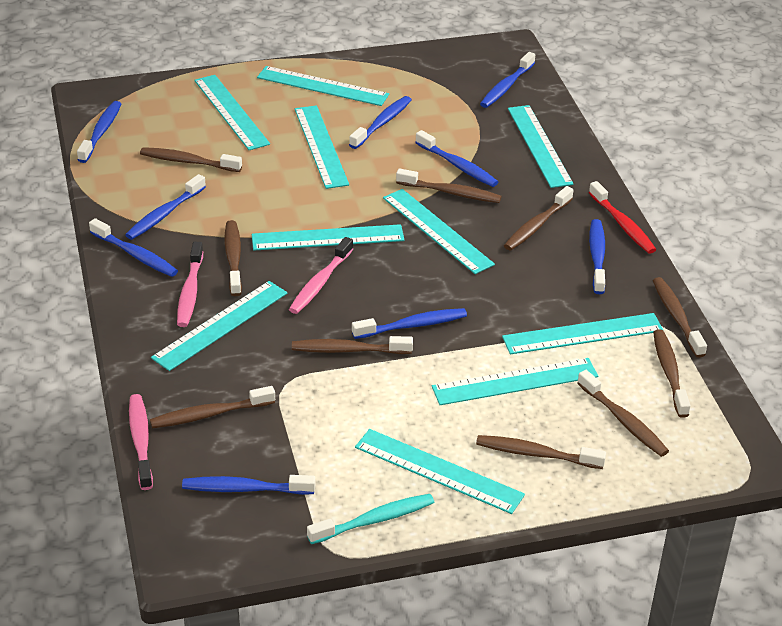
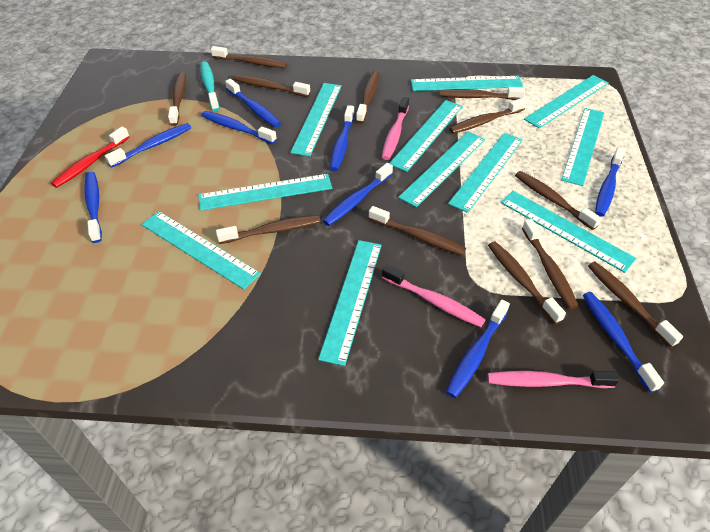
brown toothbrush: 10 -> 12
turquoise ruler: 10 -> 11

